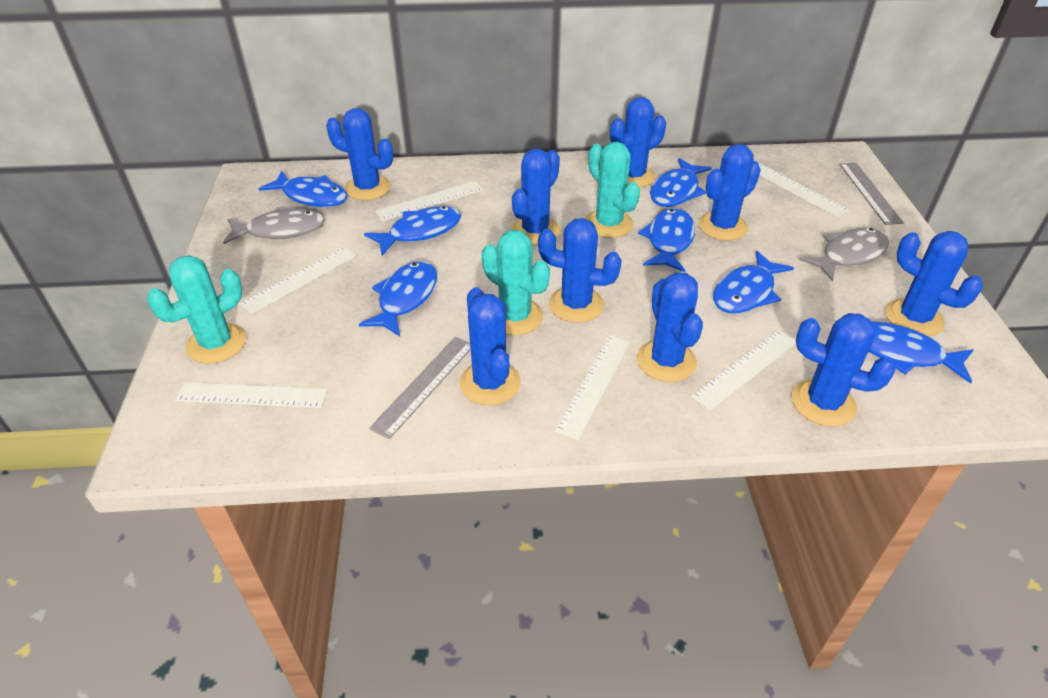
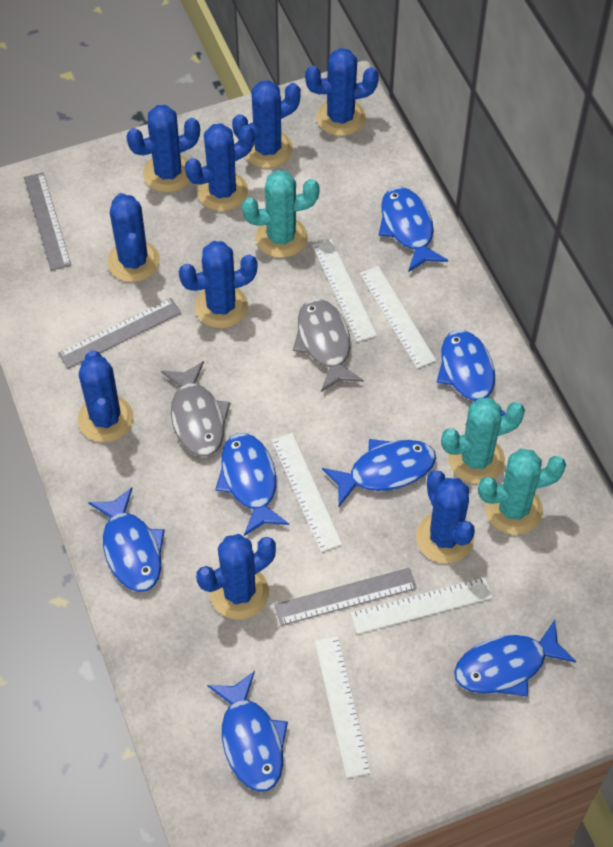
grey ruler: 2 -> 3
white ruler: 6 -> 5

